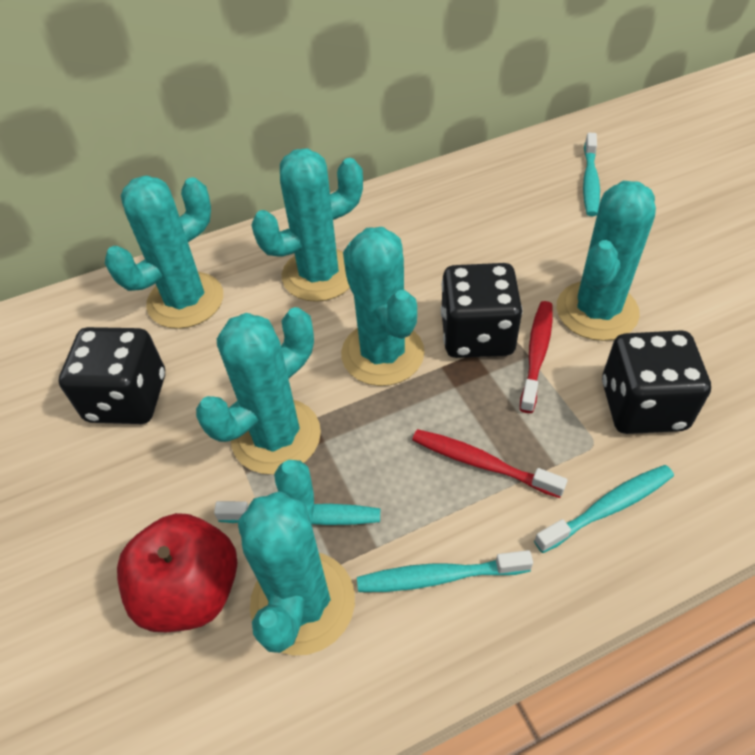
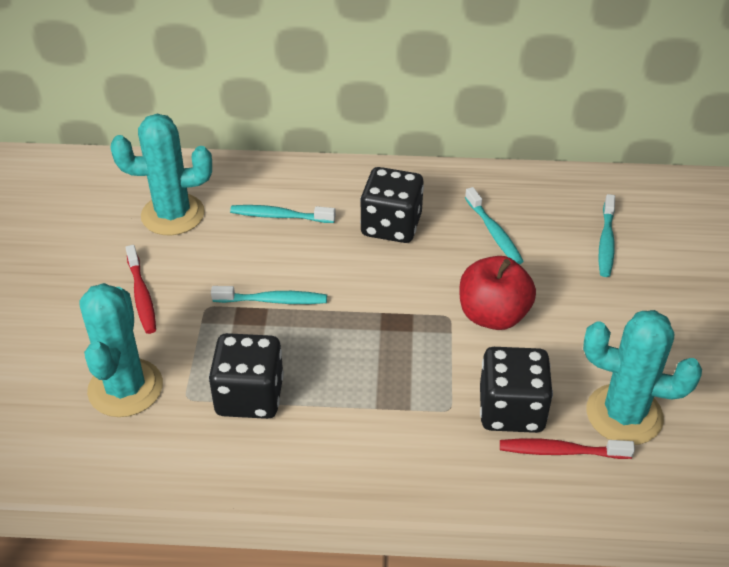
turquoise cactus: 6 -> 3

